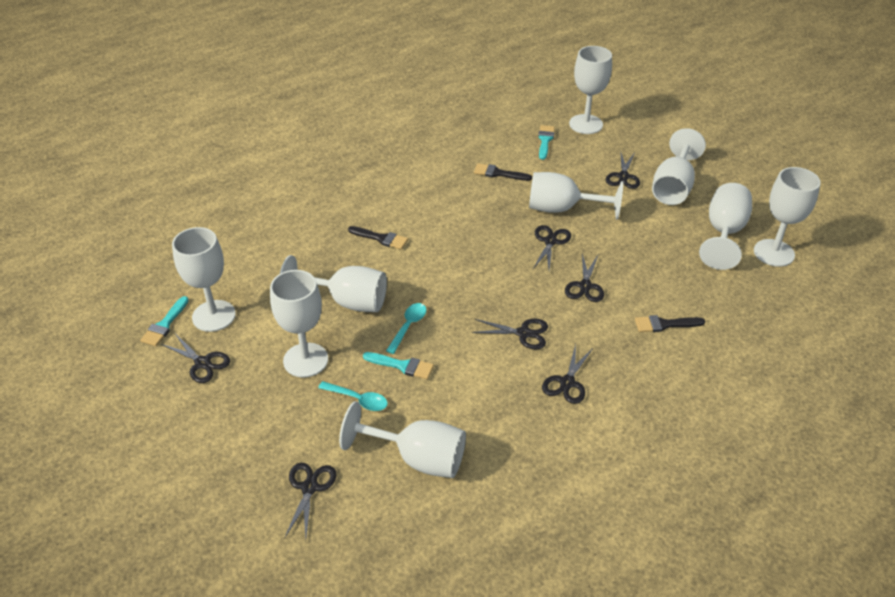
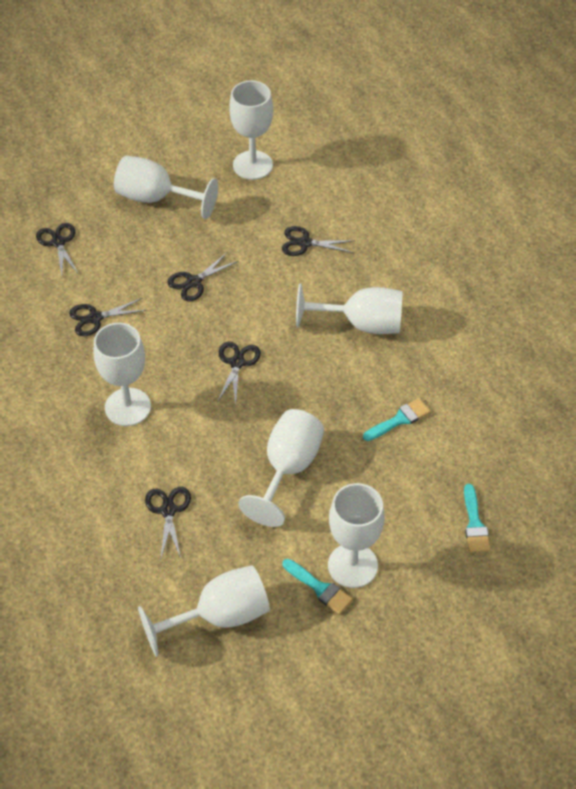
black brush: 3 -> 0
black scissors: 7 -> 6
turquoise spoon: 2 -> 0
white goblet: 9 -> 7

